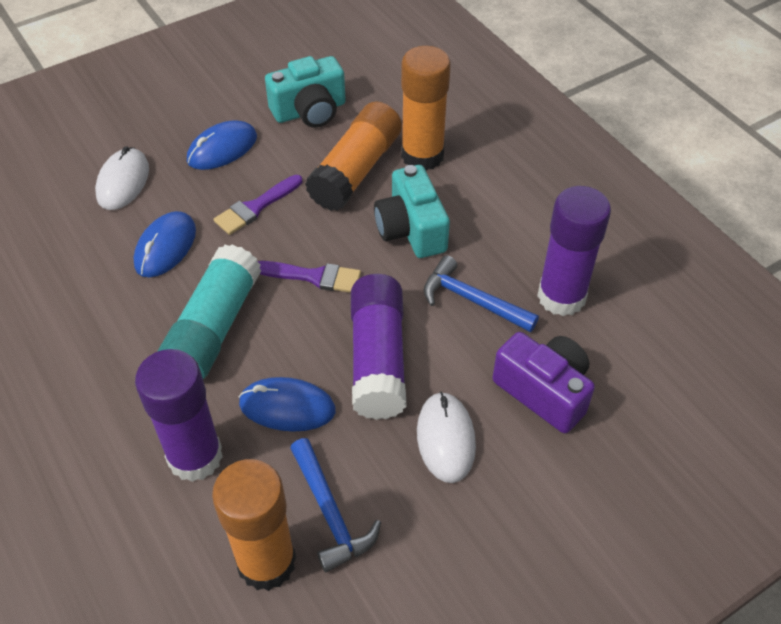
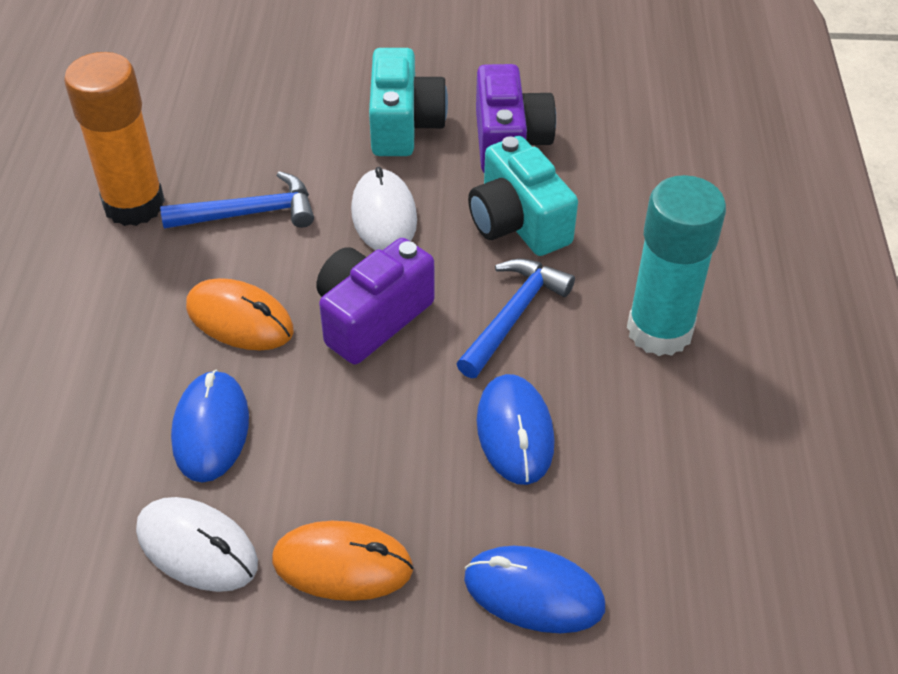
orange glue stick: 3 -> 1
orange mouse: 0 -> 2
purple brush: 2 -> 0
purple camera: 1 -> 2
purple glue stick: 3 -> 0

